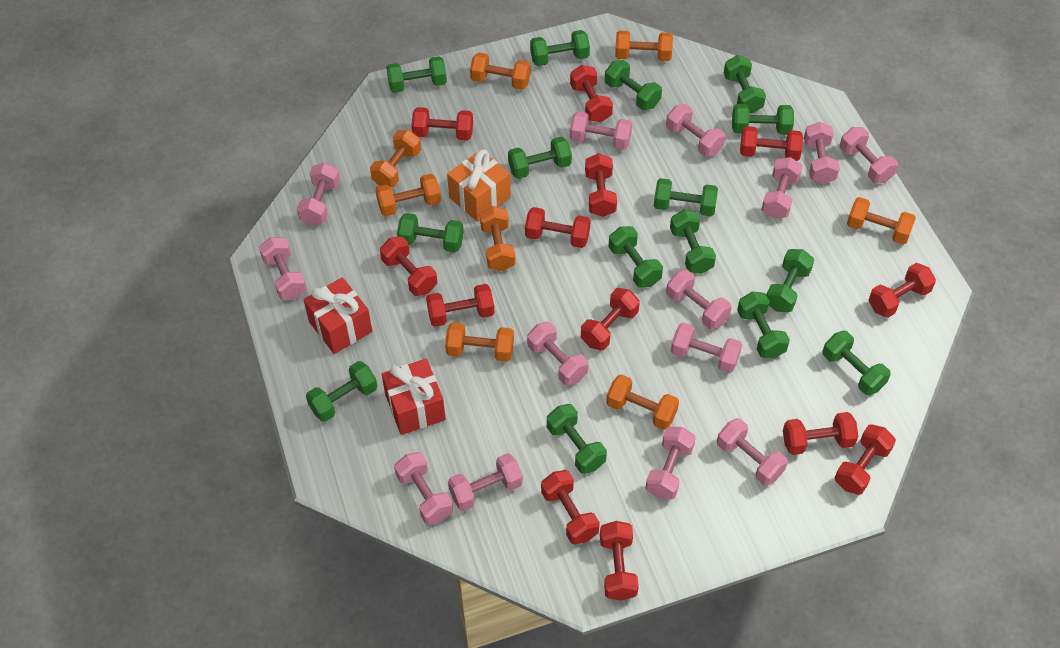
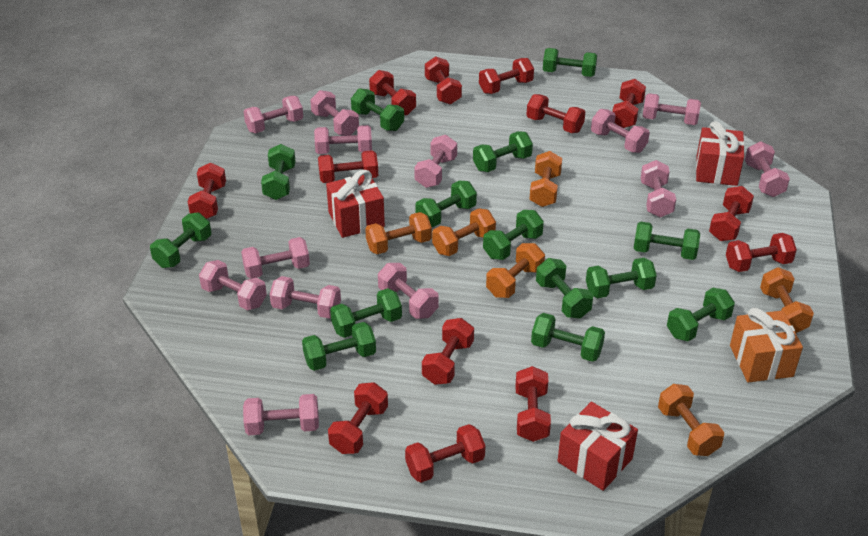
green dumbbell: 15 -> 14
orange dumbbell: 8 -> 6
pink dumbbell: 14 -> 13
red gift: 2 -> 3

